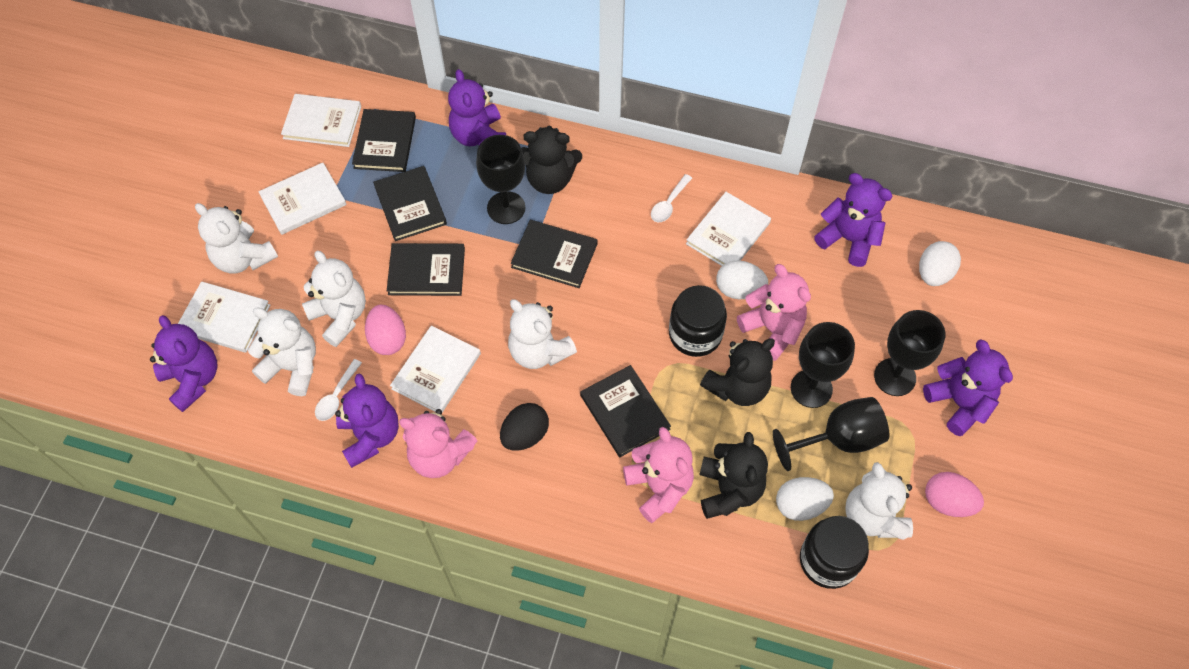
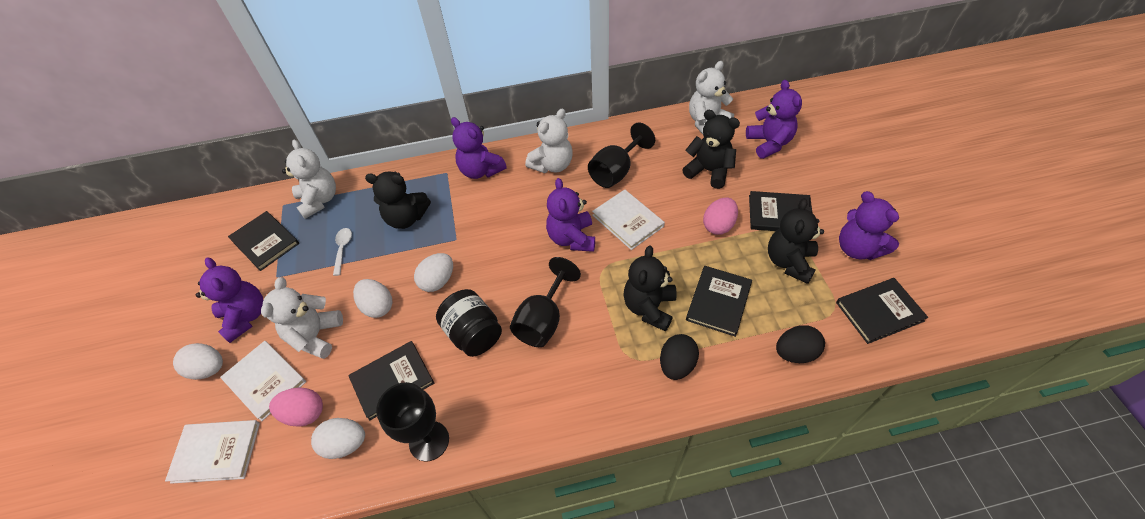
black egg: 1 -> 2
black goblet: 4 -> 3
black jar: 2 -> 1
black teddy bear: 3 -> 4
pink teddy bear: 3 -> 0
white book: 5 -> 3
white egg: 3 -> 4
white spoon: 2 -> 1
white teddy bear: 5 -> 4

